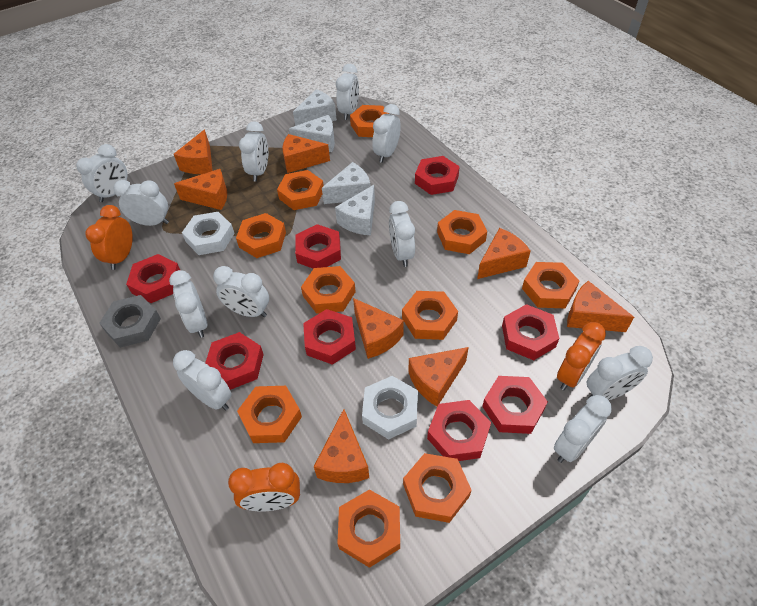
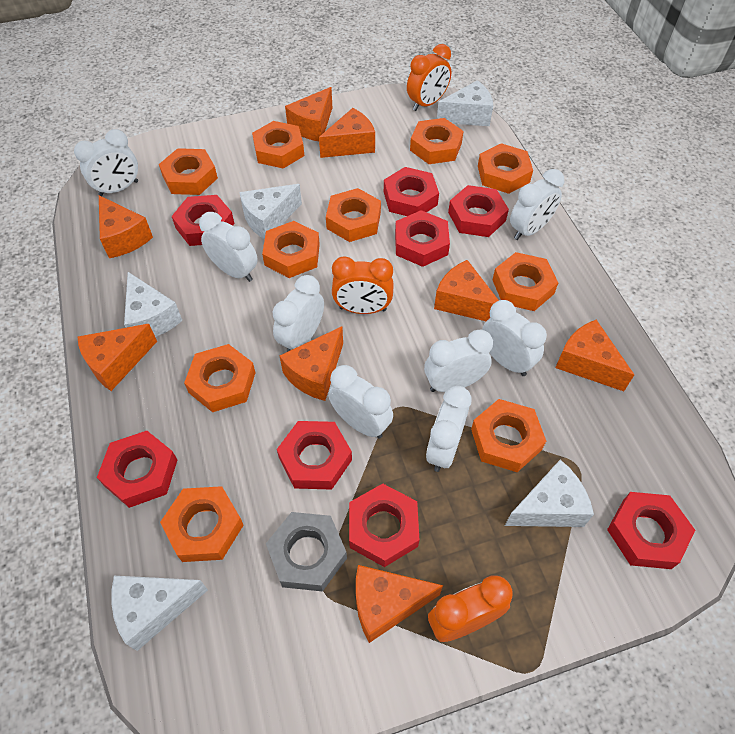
white cheese: 4 -> 5
white clock: 11 -> 8
white nut: 2 -> 0

